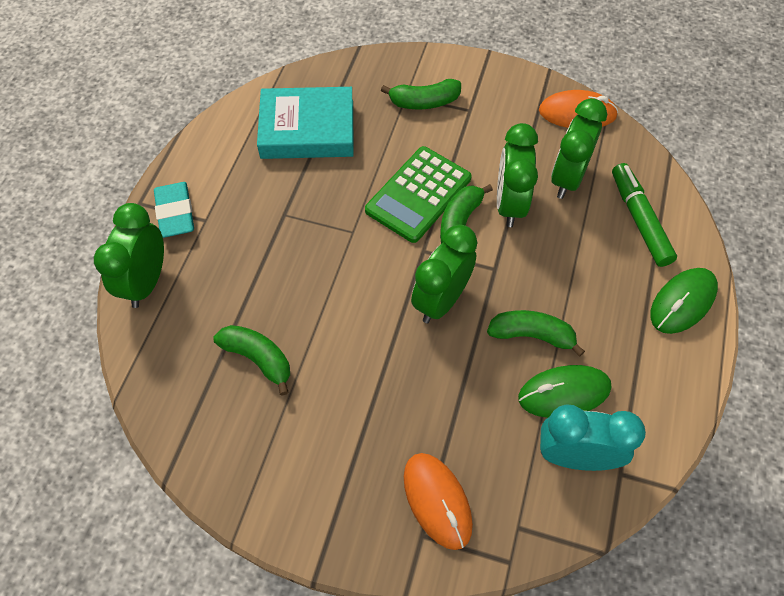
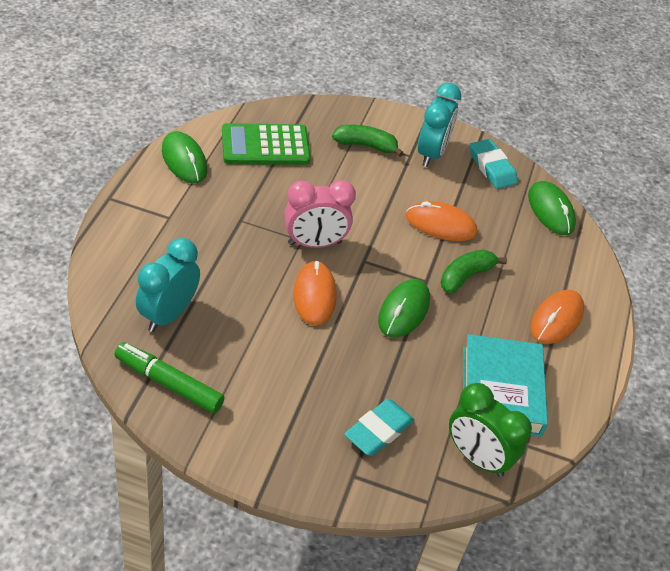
green banana: 4 -> 2
green clock: 4 -> 1
green mouse: 2 -> 3
orange mouse: 2 -> 3
pink clock: 0 -> 1
turquoise clock: 1 -> 2
turquoise eraser: 1 -> 2

